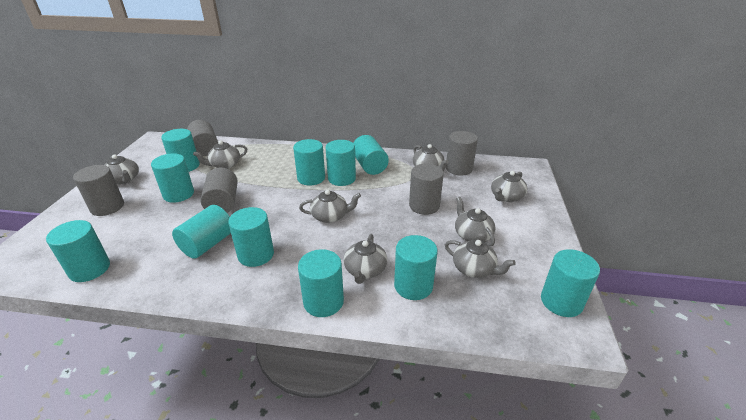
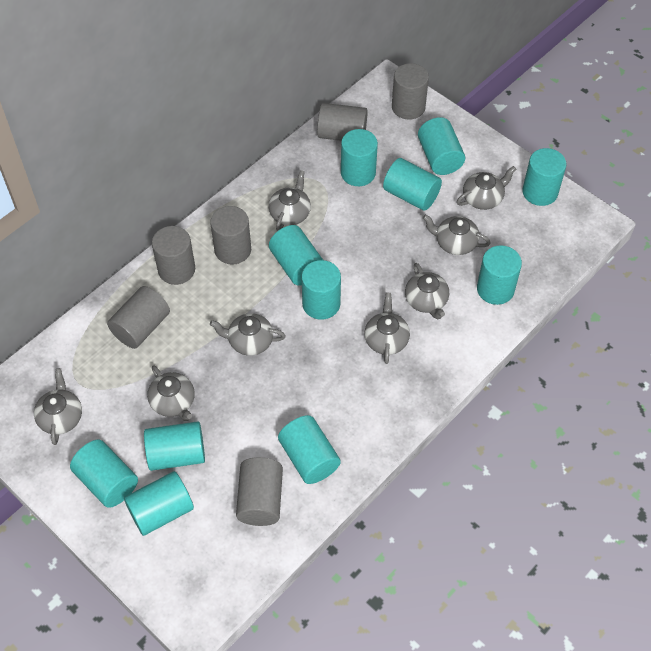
grey cylinder: 5 -> 6

